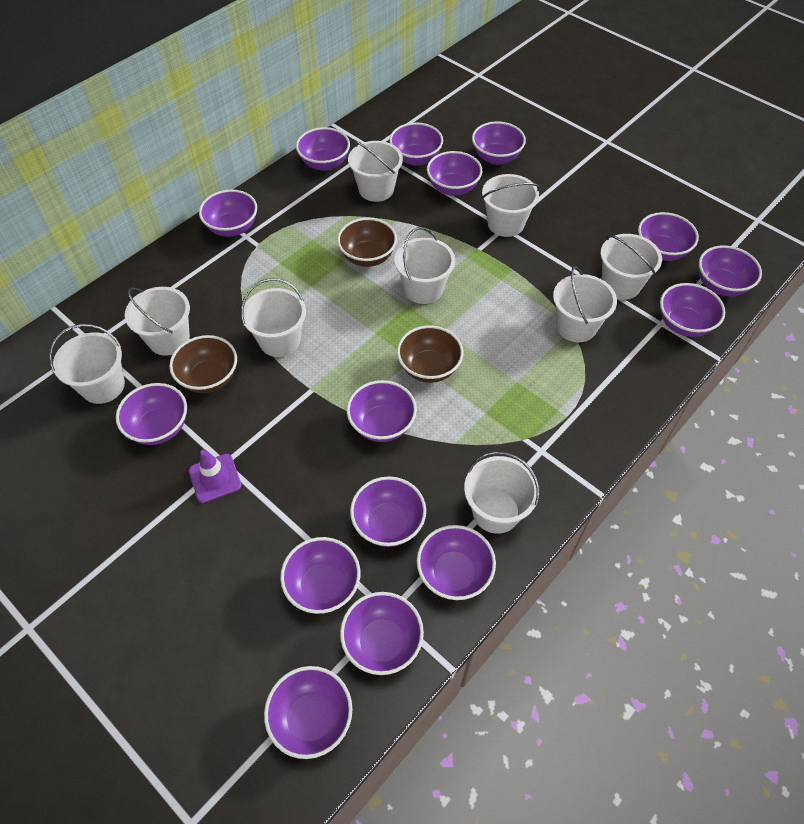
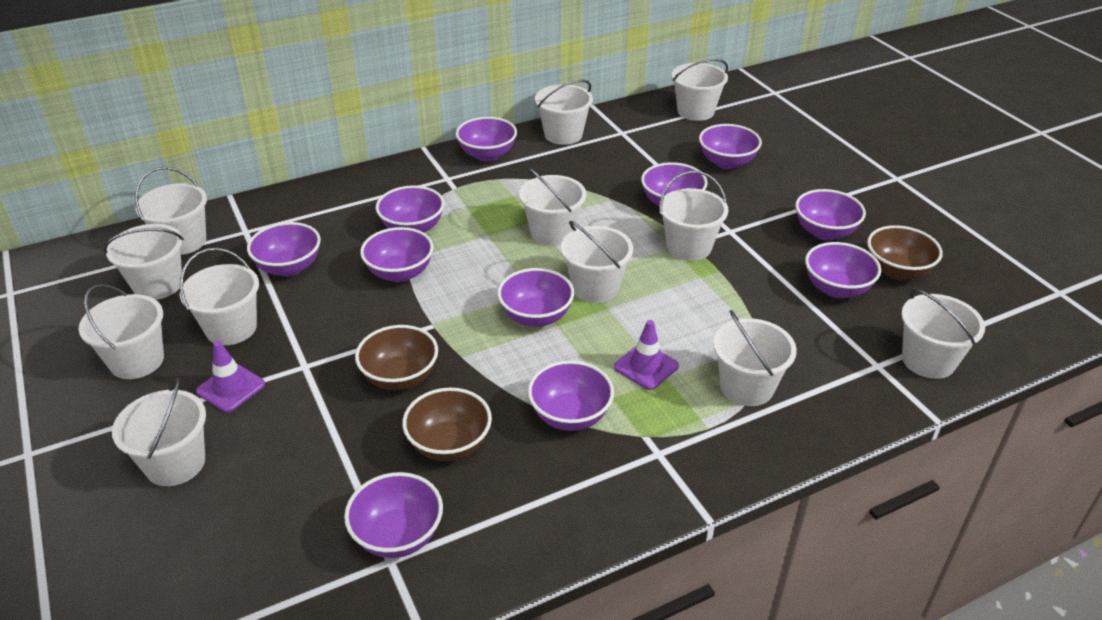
purple bowl: 15 -> 11
purple traffic cone: 1 -> 2
white bucket: 9 -> 12

